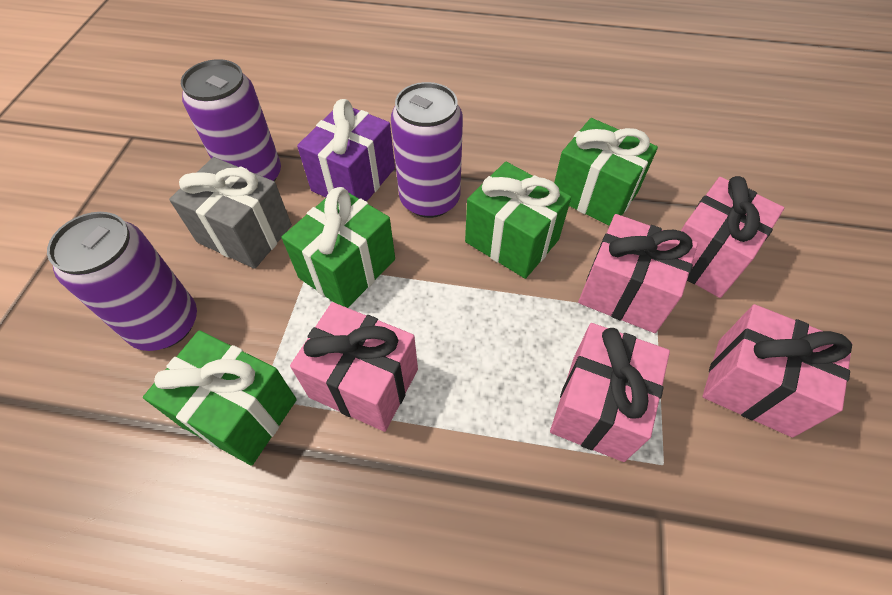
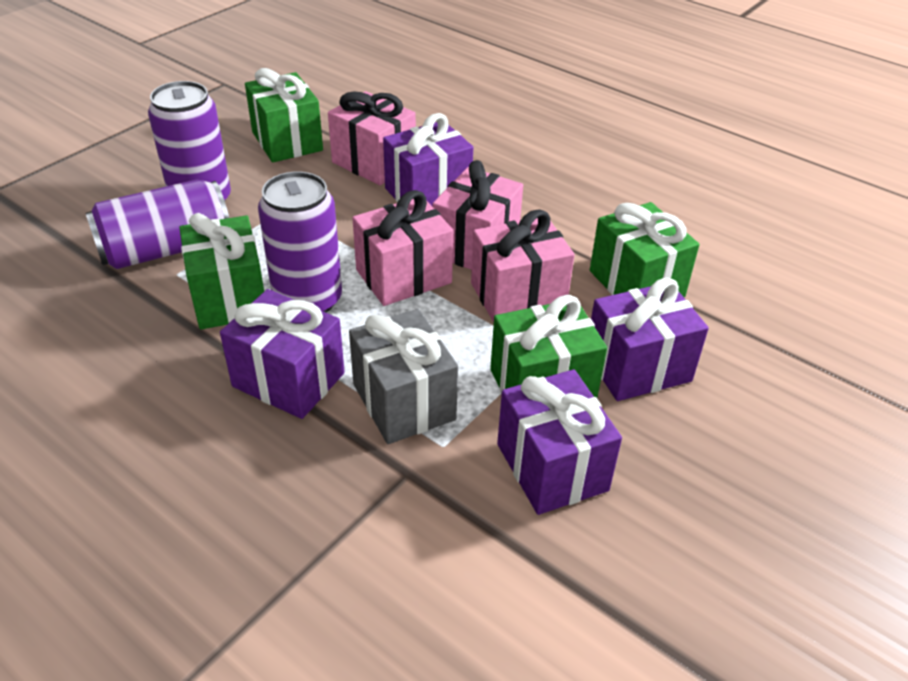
pink gift: 5 -> 4
purple gift: 1 -> 4

